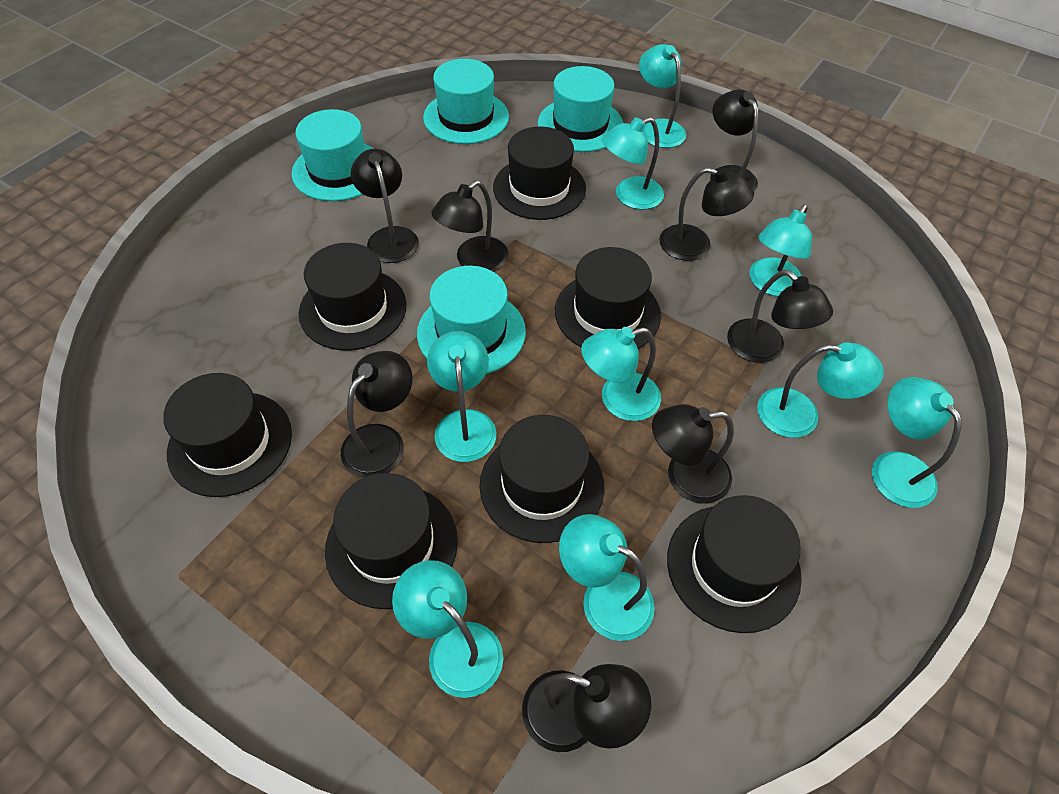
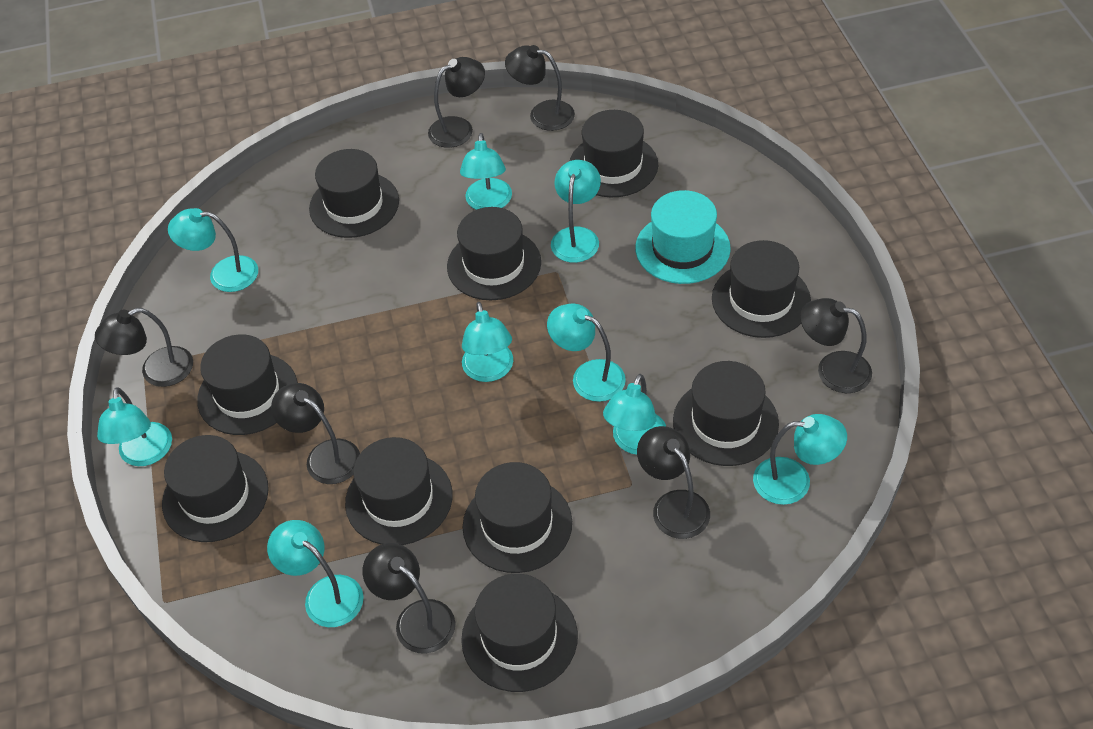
black hat: 7 -> 10
black lamp: 8 -> 7
turquoise hat: 4 -> 1

